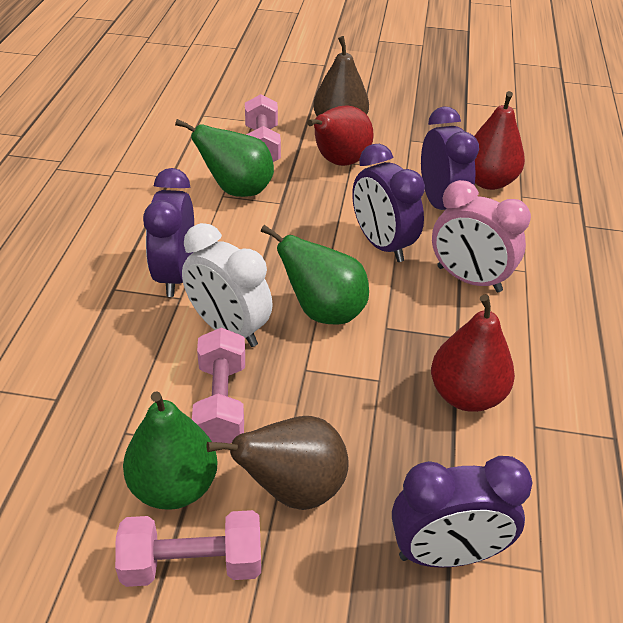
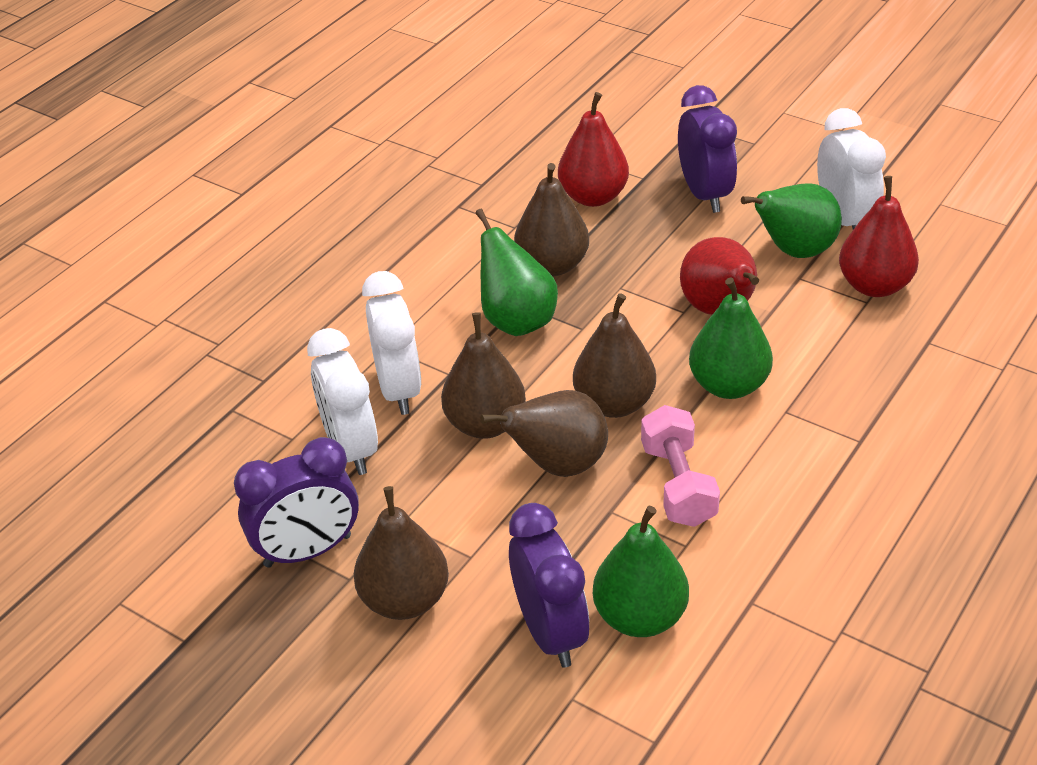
brown pear: 2 -> 5
green pear: 3 -> 4
pink clock: 1 -> 0
pink dumbbell: 3 -> 1
purple clock: 4 -> 3
white clock: 1 -> 3

